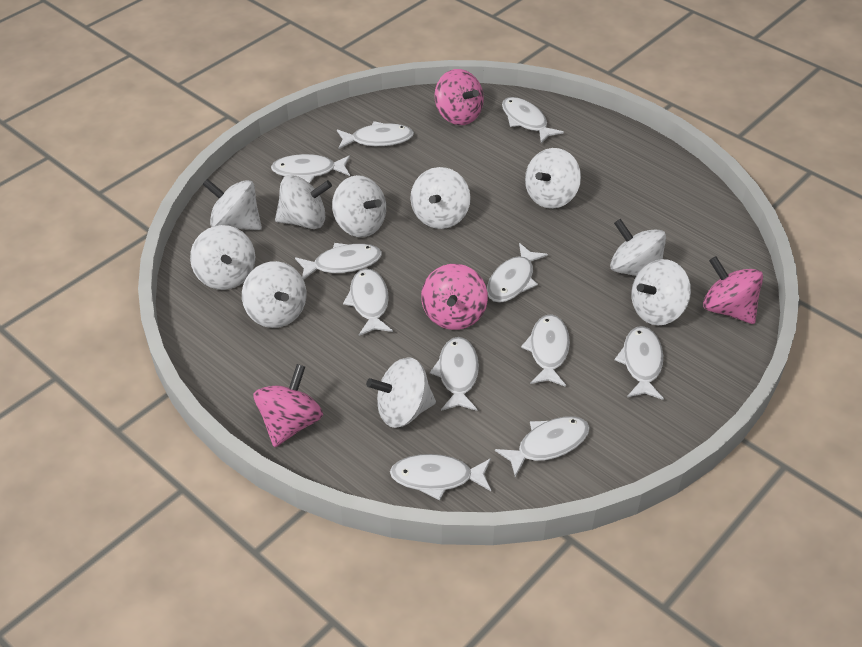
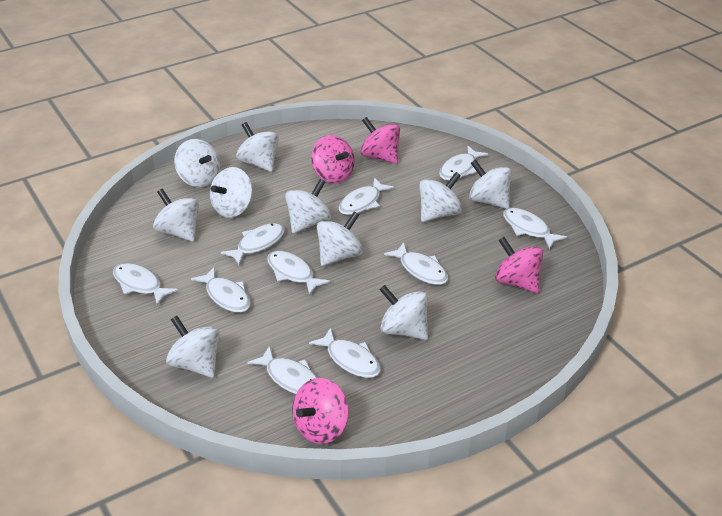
white fish: 11 -> 10

